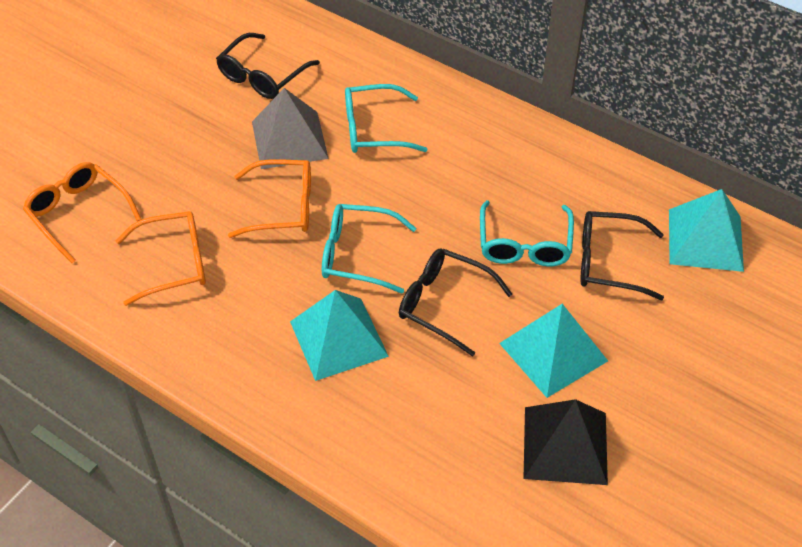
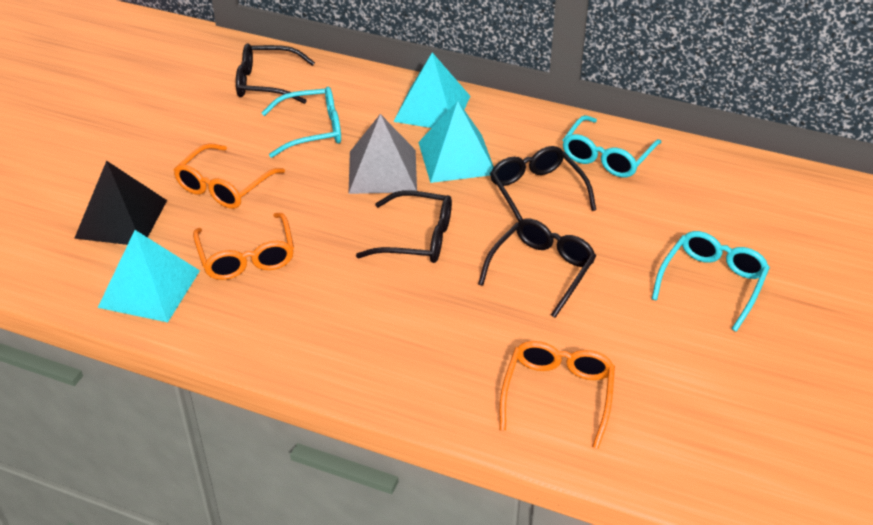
black glasses: 3 -> 4

